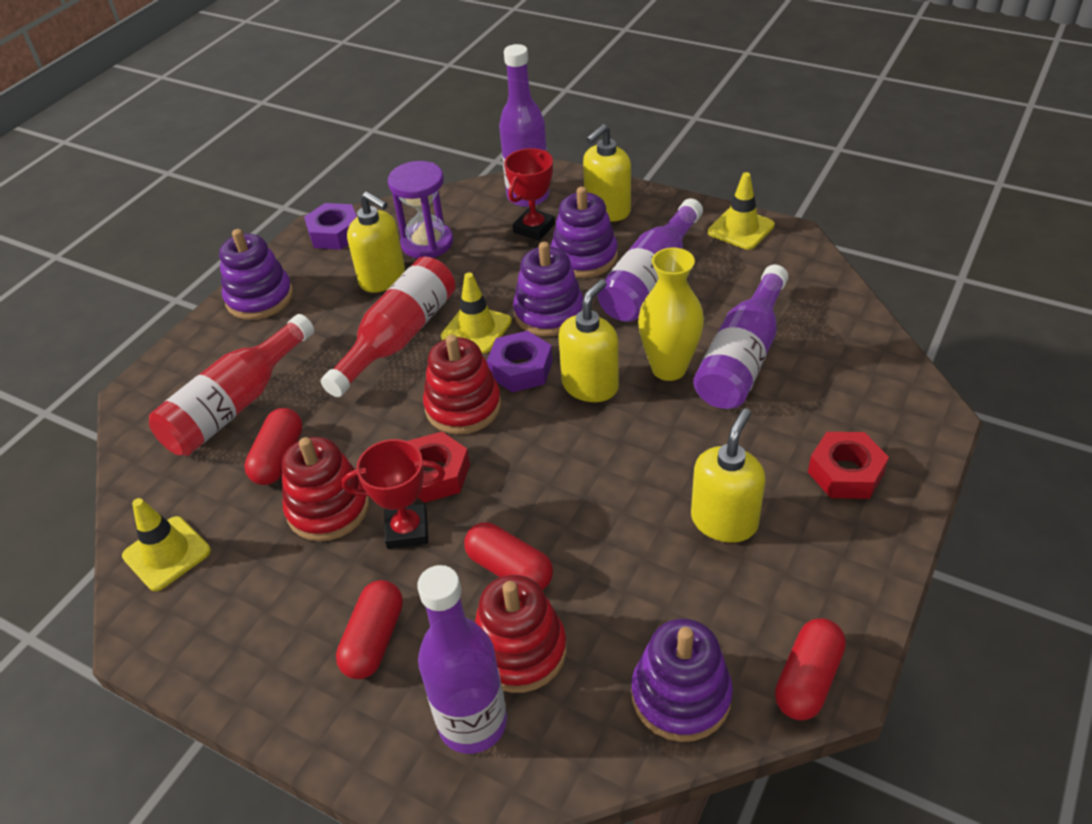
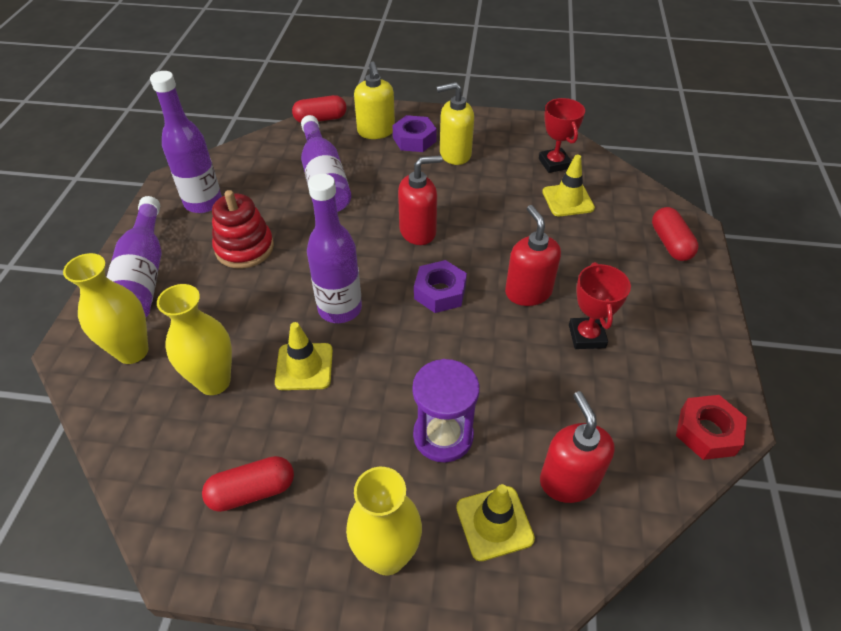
purple stacking toy: 4 -> 0
red bottle: 2 -> 0
red capsule: 4 -> 3
red nut: 2 -> 1
red soap dispenser: 0 -> 3
red stacking toy: 3 -> 1
yellow soap dispenser: 4 -> 2
yellow vase: 1 -> 3

